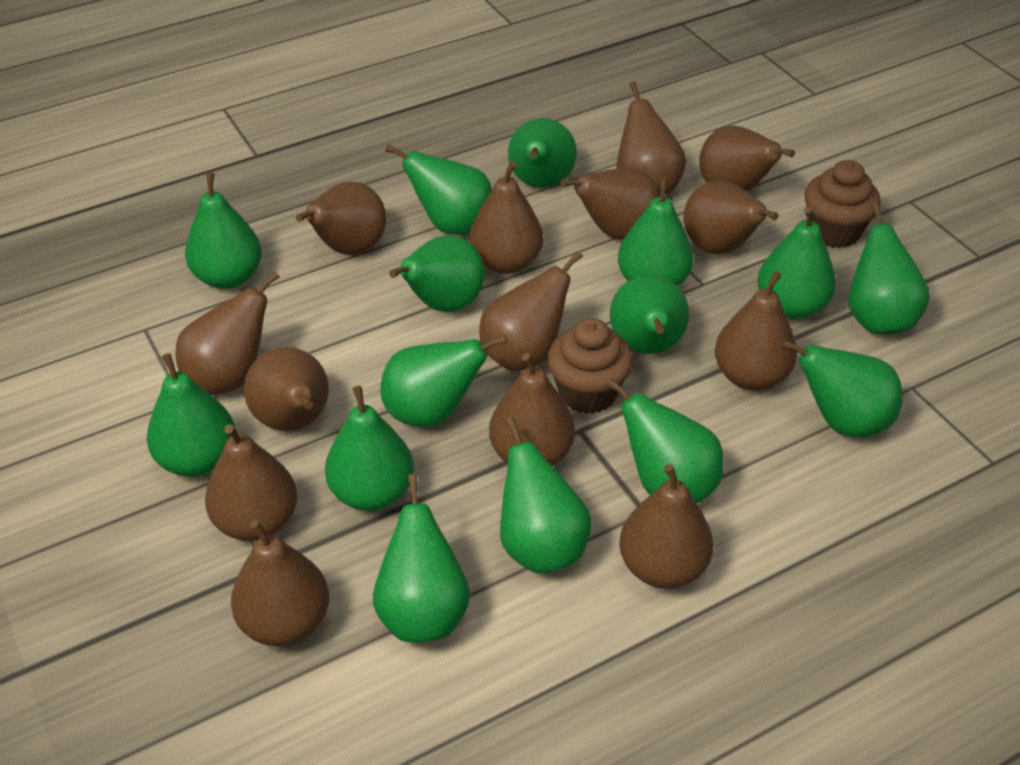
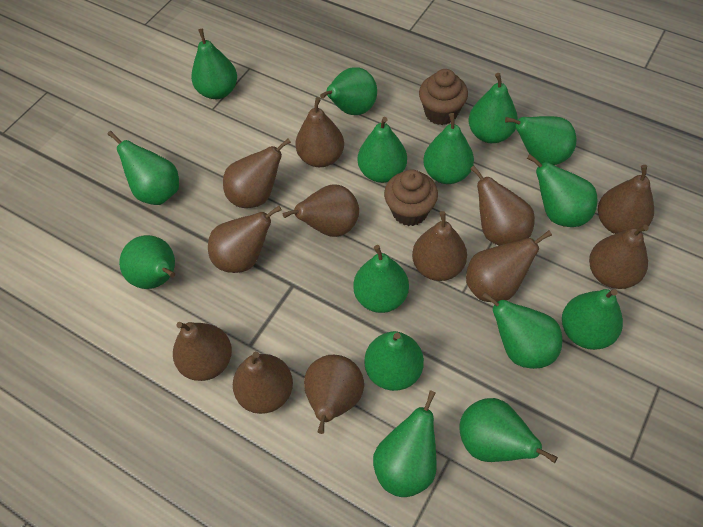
brown pear: 14 -> 12

